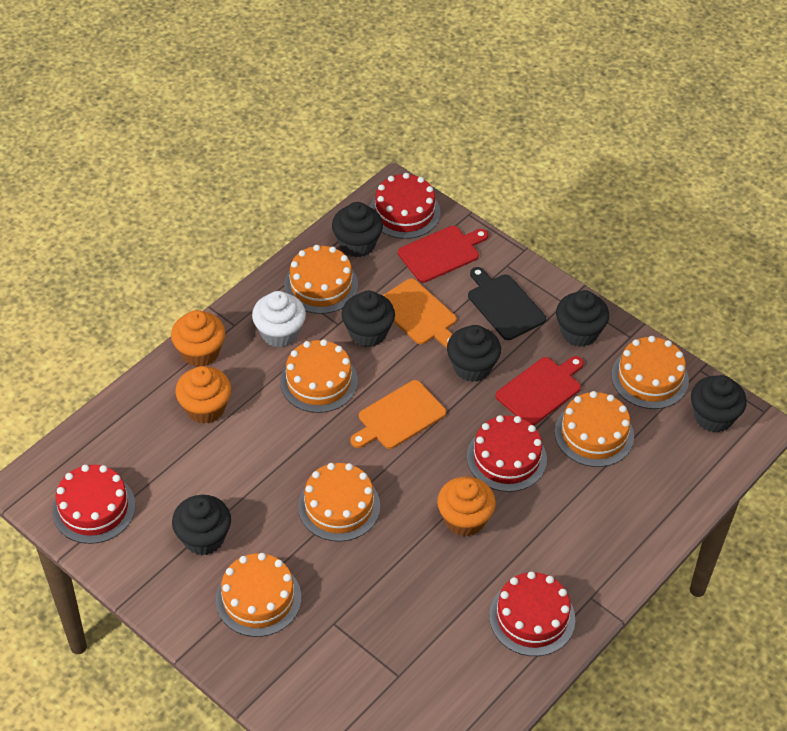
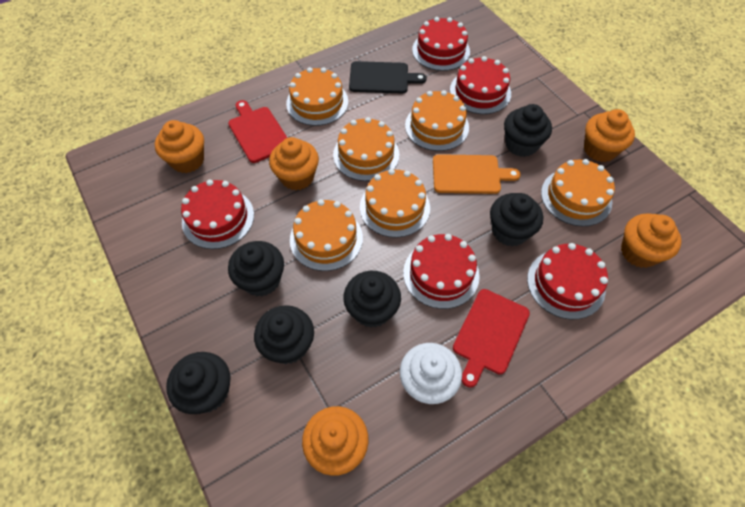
orange cupcake: 3 -> 5
orange cutting board: 2 -> 1
red cake: 4 -> 5

